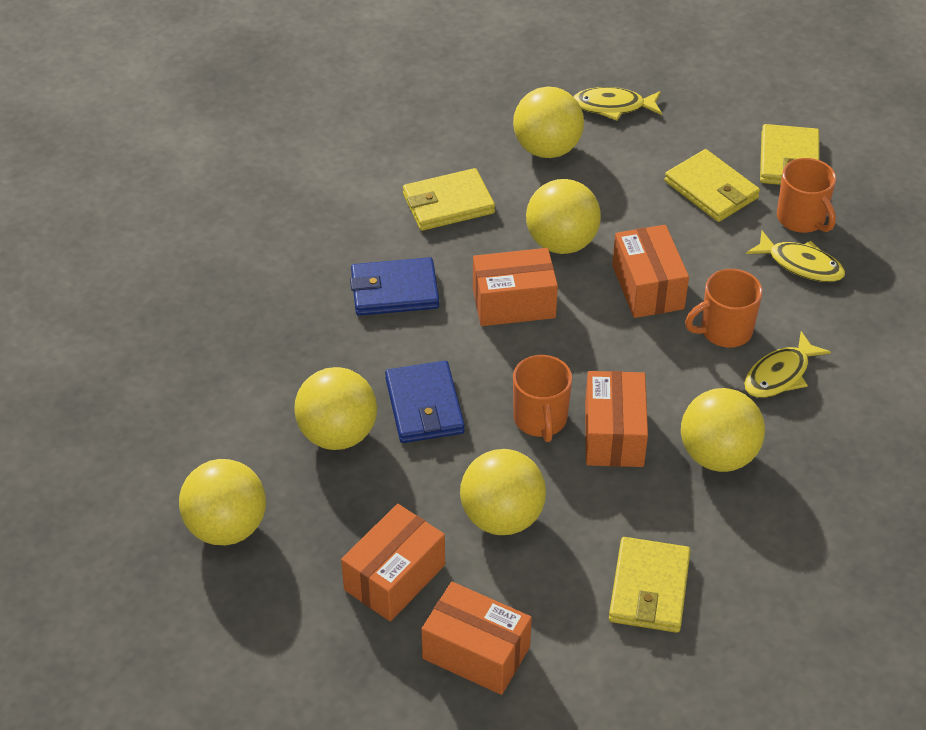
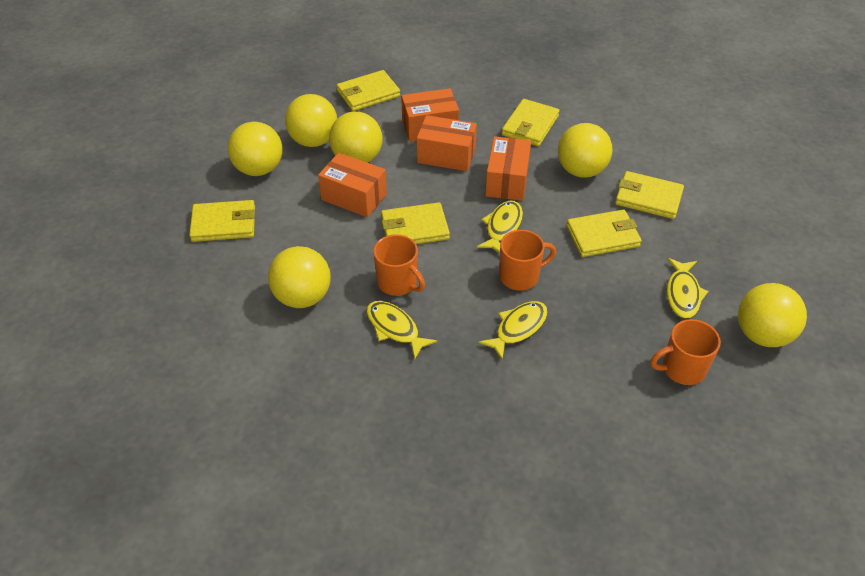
blue wallet: 2 -> 0
orange box: 5 -> 4
yellow fish: 3 -> 4
yellow wallet: 4 -> 6

